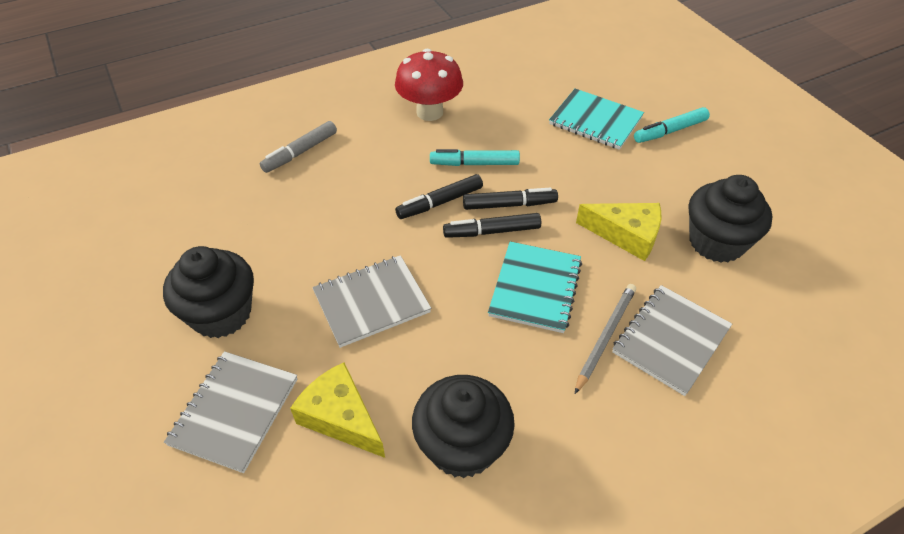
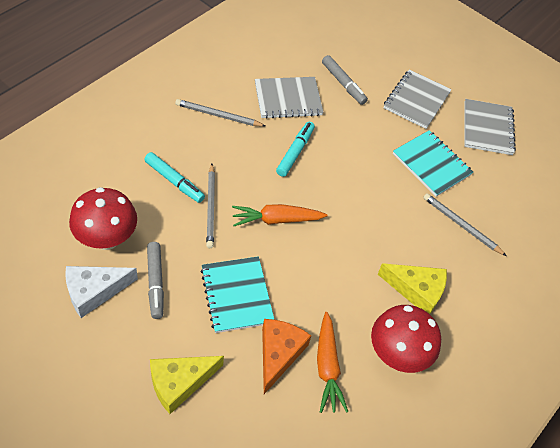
black cupcake: 3 -> 0
black marker: 3 -> 0
grey marker: 1 -> 2
grey pencil: 1 -> 3
orange carrot: 0 -> 2
orange cheese: 0 -> 1
red mushroom: 1 -> 2
white cheese: 0 -> 1

